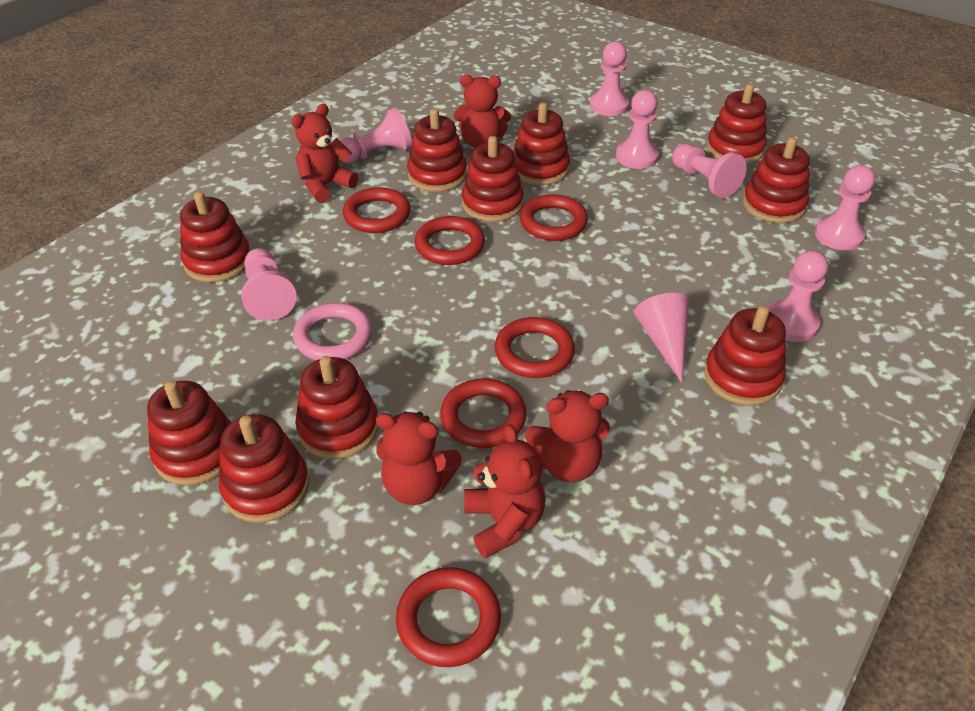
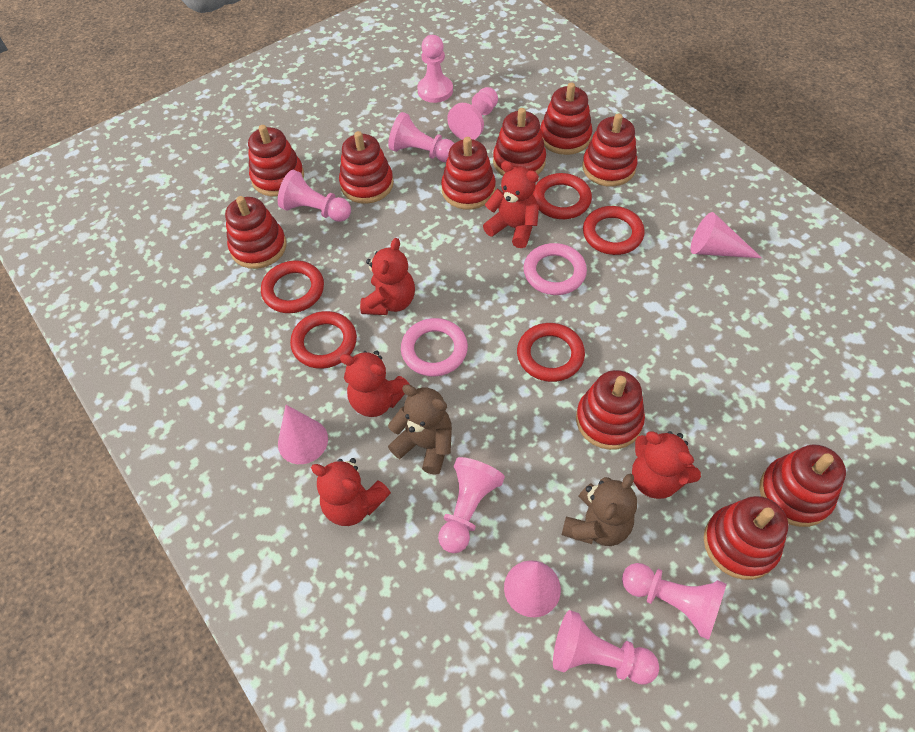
brown teddy bear: 0 -> 2
pink cone: 1 -> 3
pink ring: 1 -> 2
red ring: 6 -> 5

